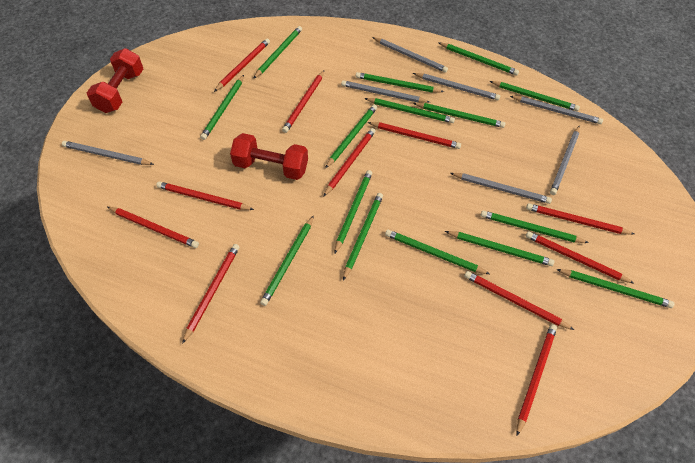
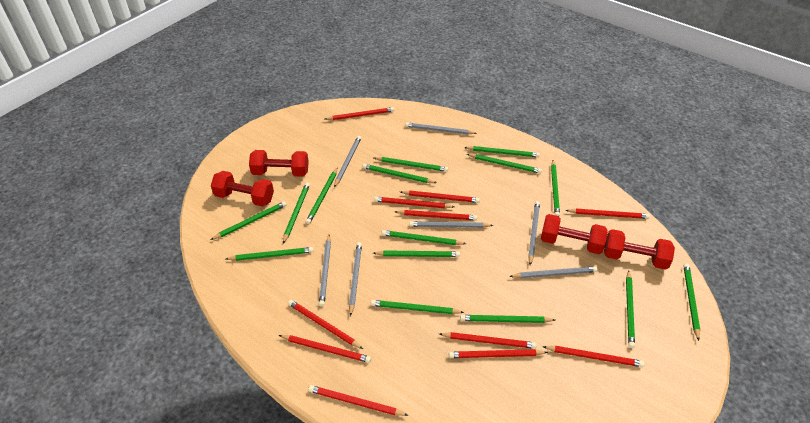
red dumbbell: 2 -> 4

